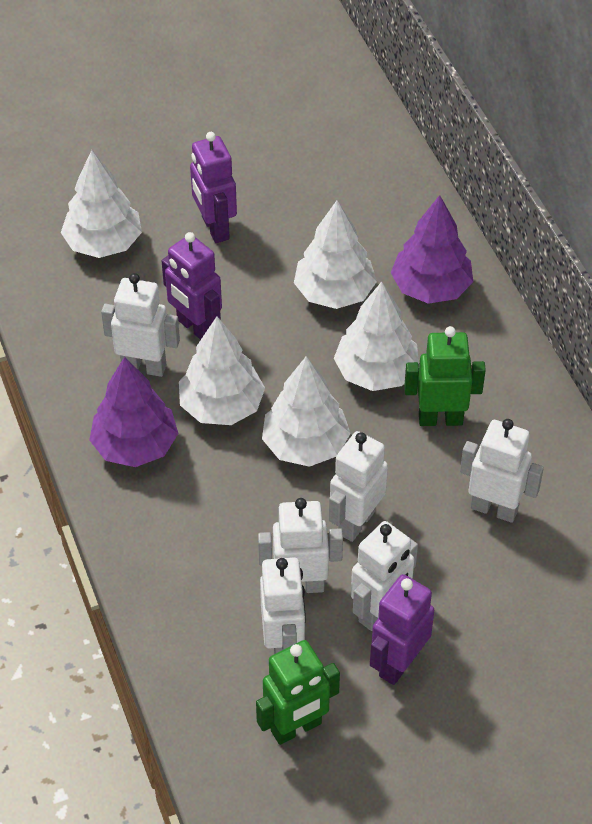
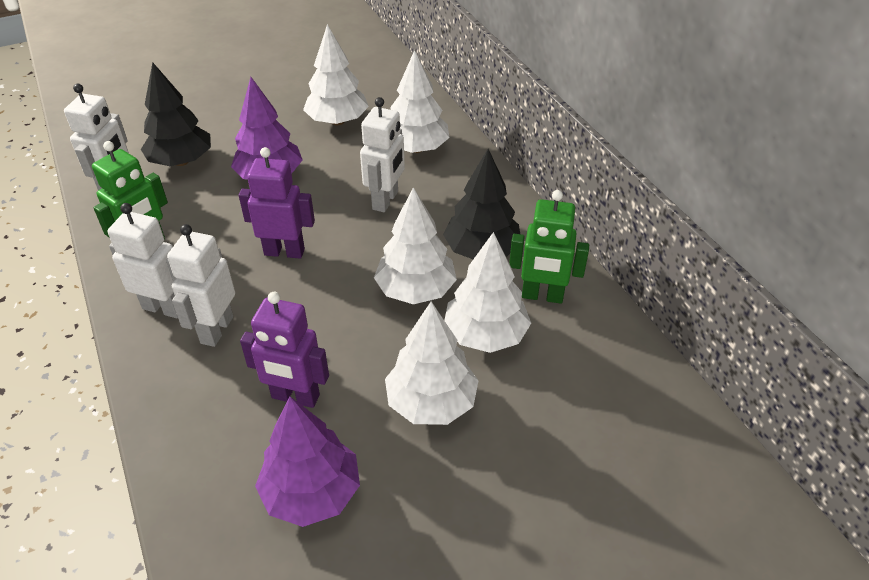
black tree: 0 -> 2
purple robot: 3 -> 2
white robot: 6 -> 4

